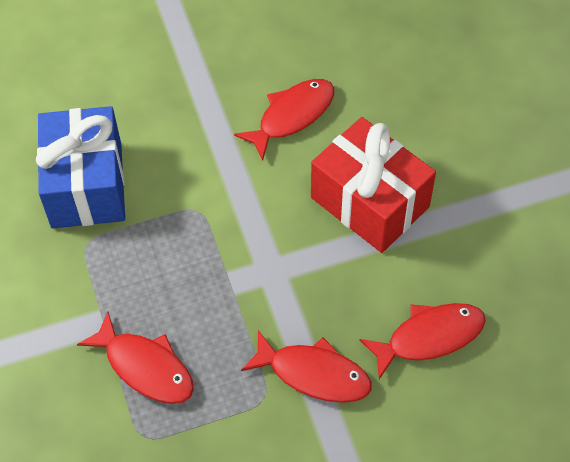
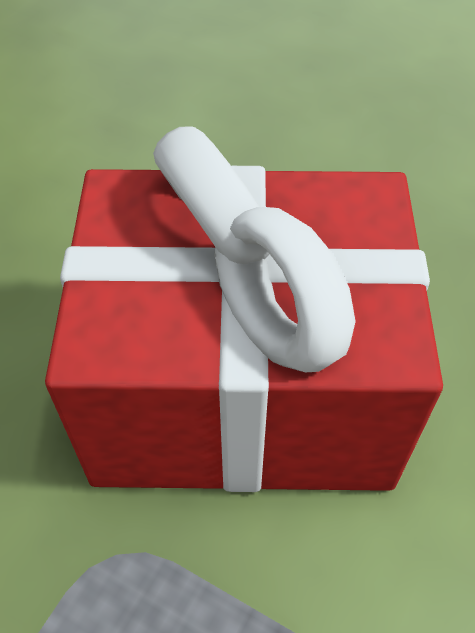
blue gift: 1 -> 0
red fish: 4 -> 0

